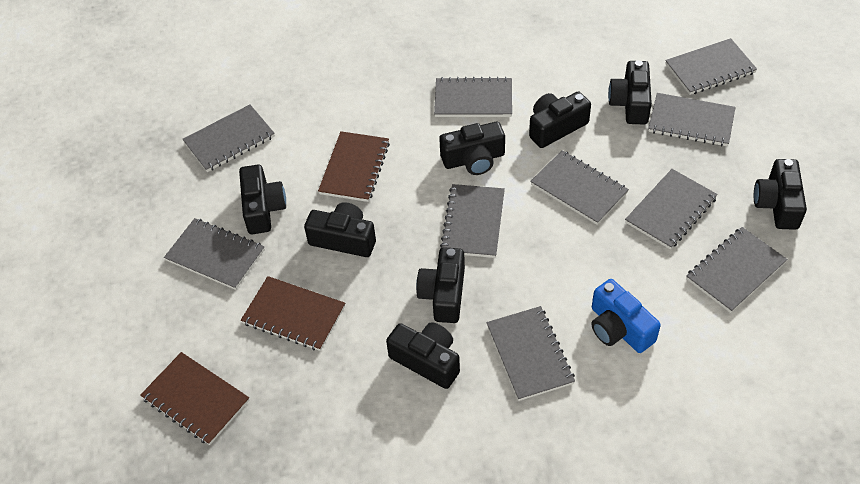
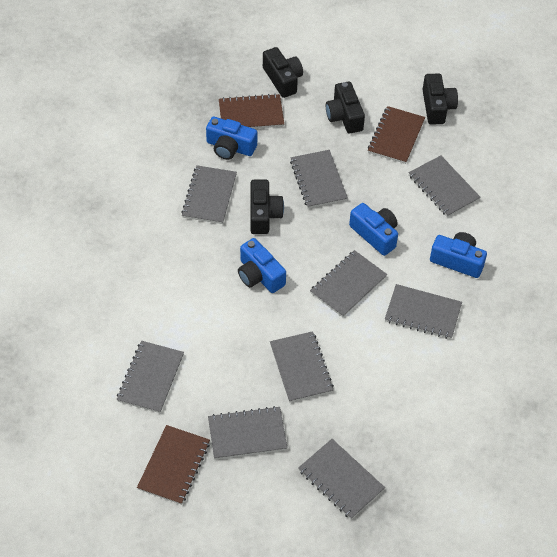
black camera: 8 -> 4
blue camera: 1 -> 4
grey notebook: 10 -> 9

